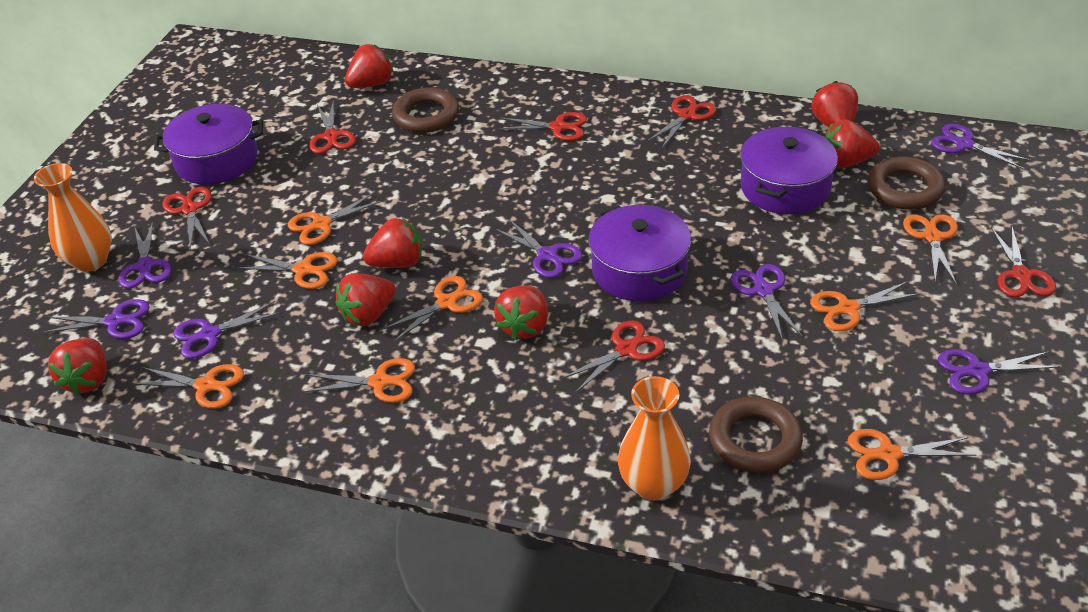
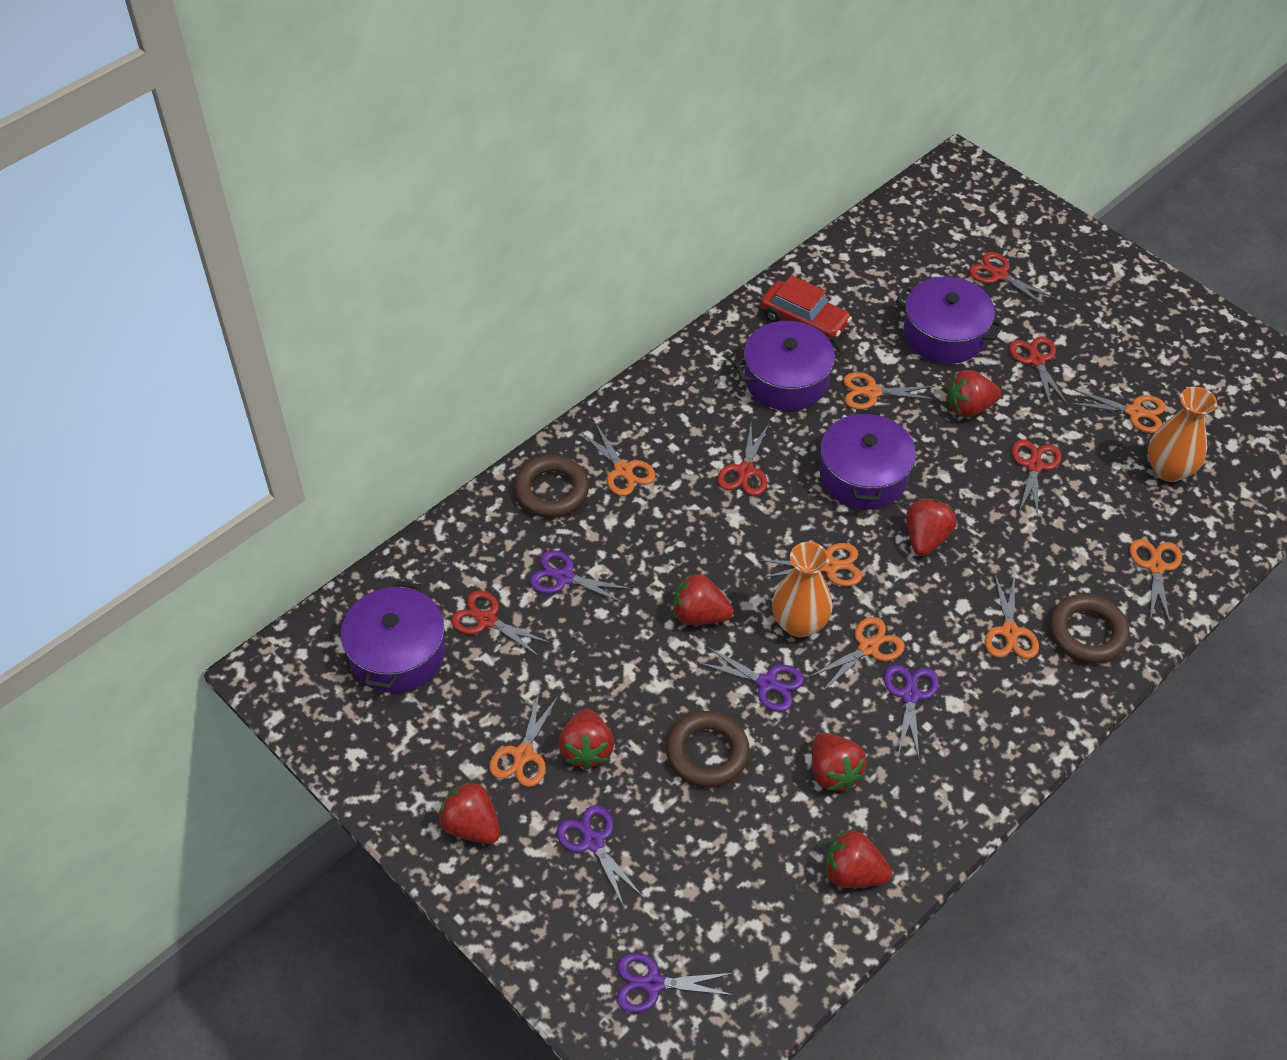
purple pot: 3 -> 4
purple scissors: 7 -> 5
red car: 0 -> 1
red scissors: 6 -> 5

